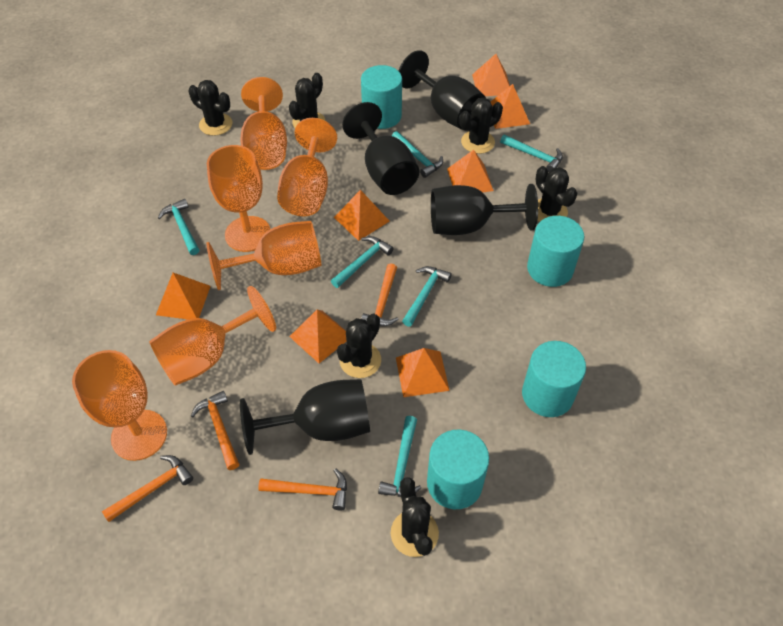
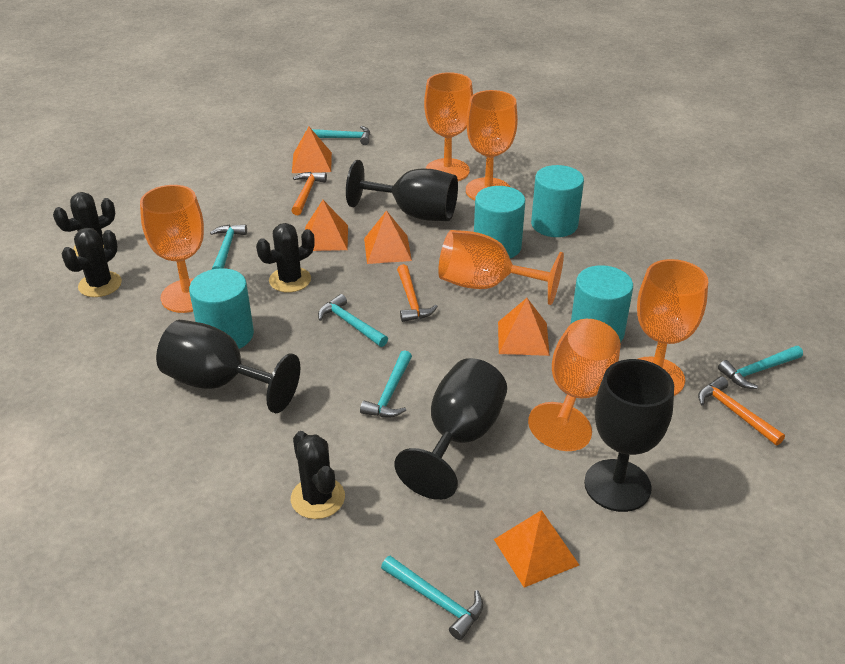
black cactus: 6 -> 4
orange hammer: 4 -> 3
orange pyramid: 7 -> 5

